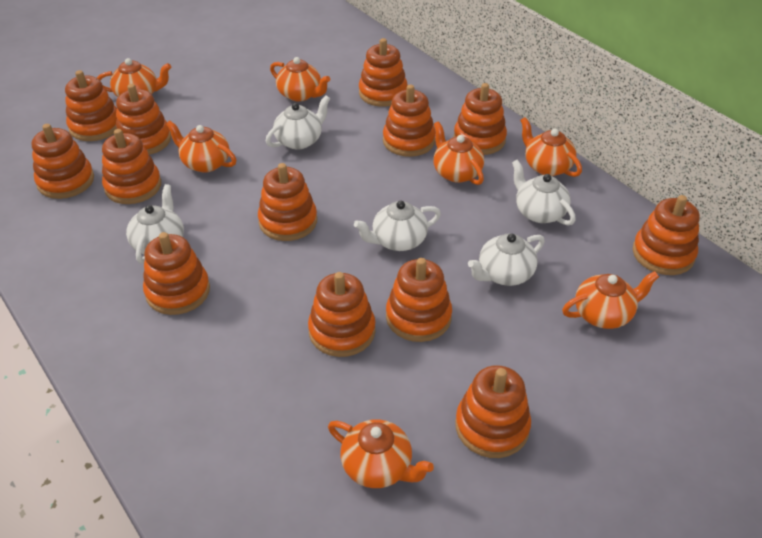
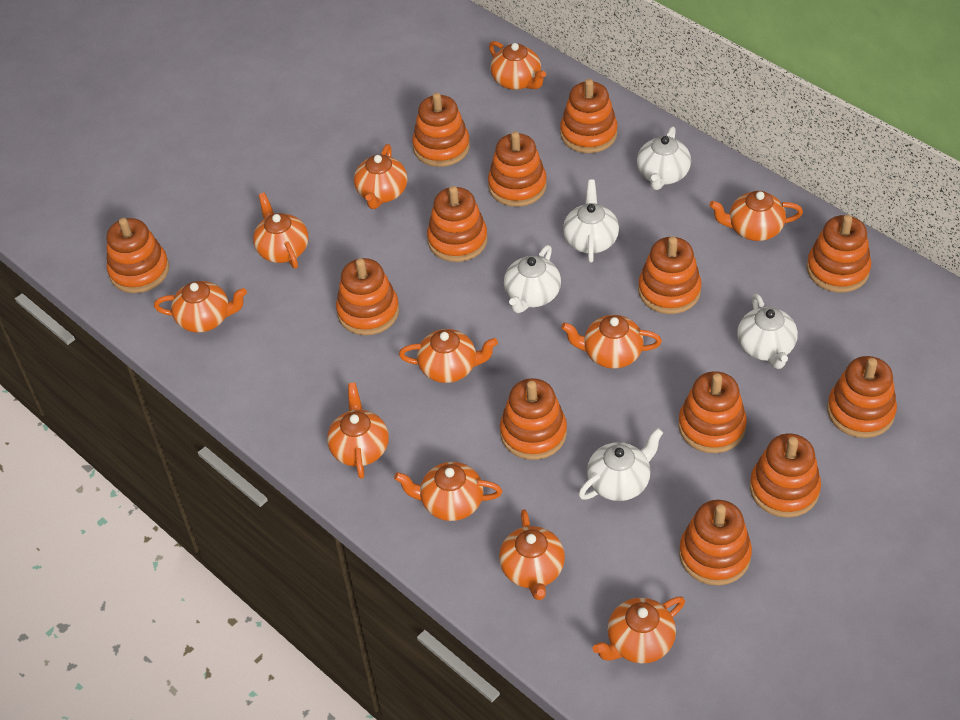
orange teapot: 7 -> 11

